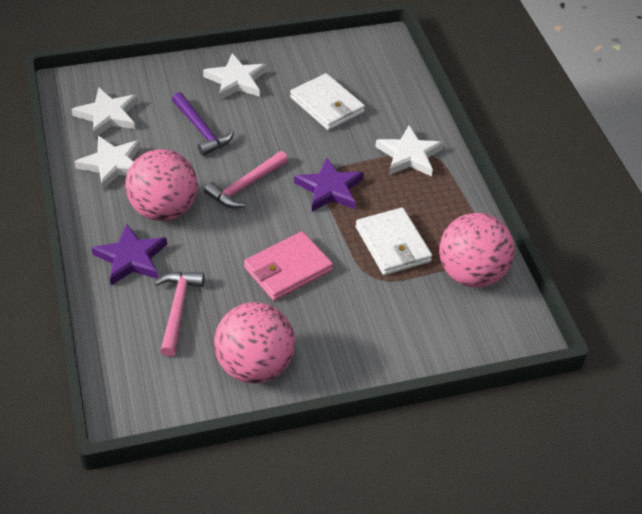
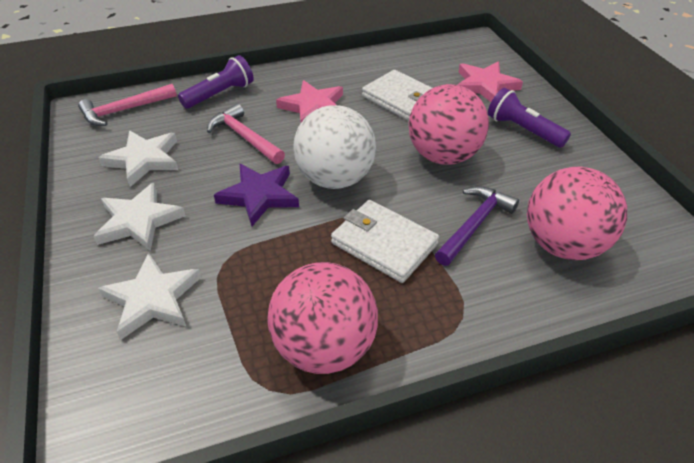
pink star: 0 -> 2
pink wallet: 1 -> 0
purple flashlight: 0 -> 2
purple star: 2 -> 1
white ball: 0 -> 1
white star: 4 -> 3

